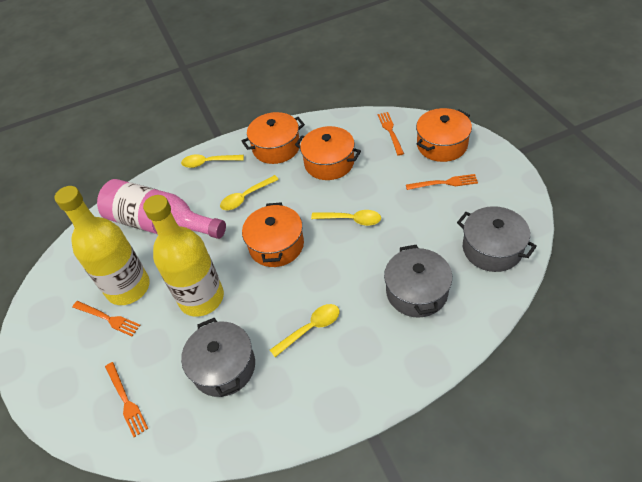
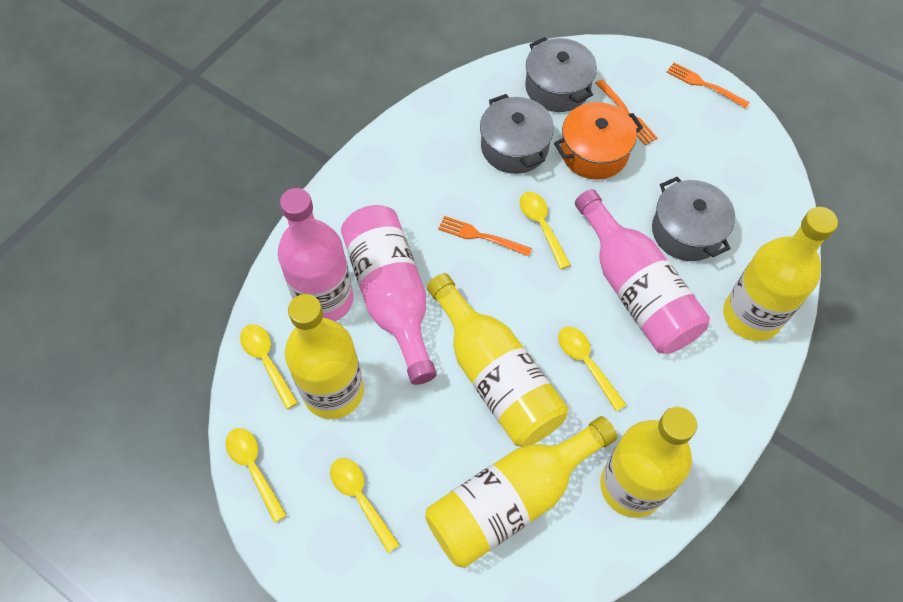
orange fork: 4 -> 3
orange pot: 4 -> 1
pink bottle: 1 -> 3
yellow bottle: 2 -> 5
yellow spoon: 4 -> 5

